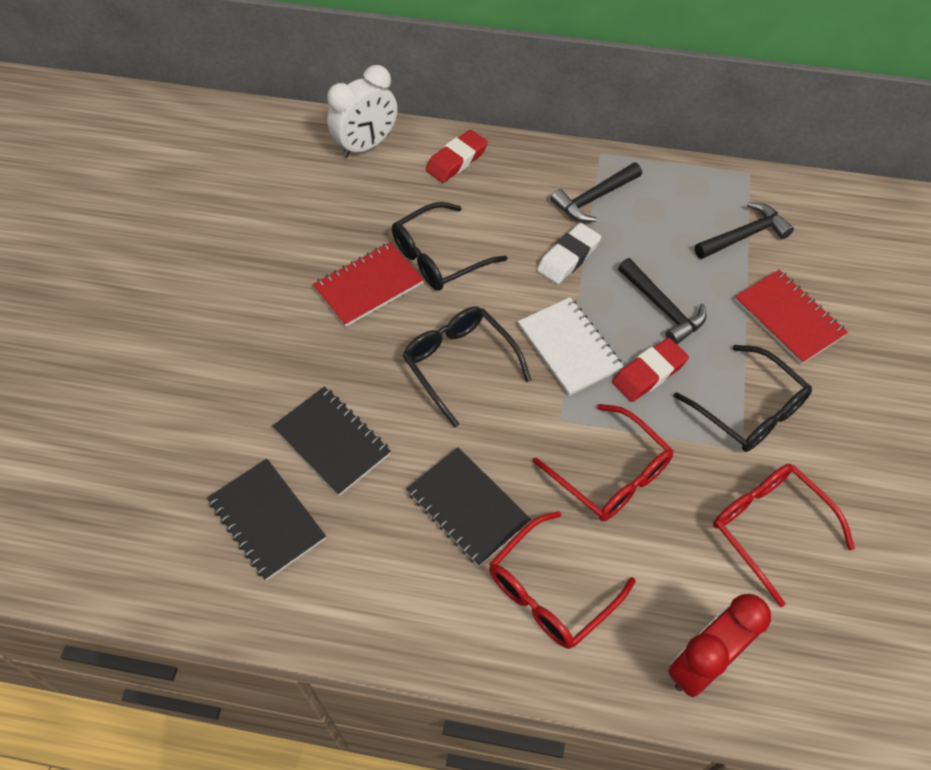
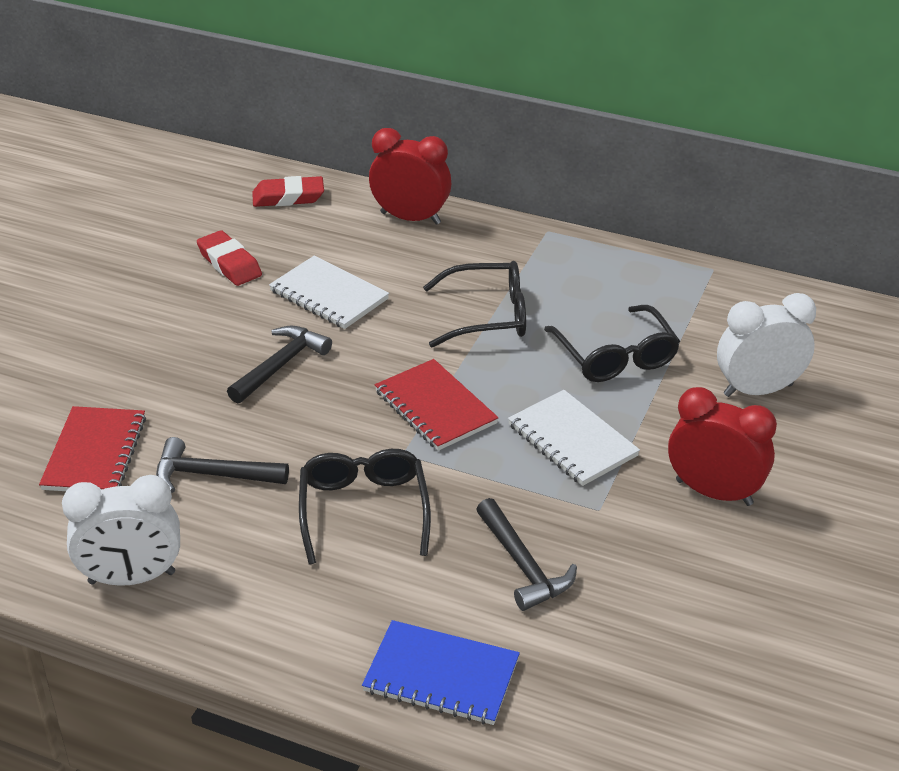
black notebook: 3 -> 0
blue notebook: 0 -> 1
red clock: 1 -> 2
red glasses: 3 -> 0
white clock: 1 -> 2
white eraser: 1 -> 0
white notebook: 1 -> 2

